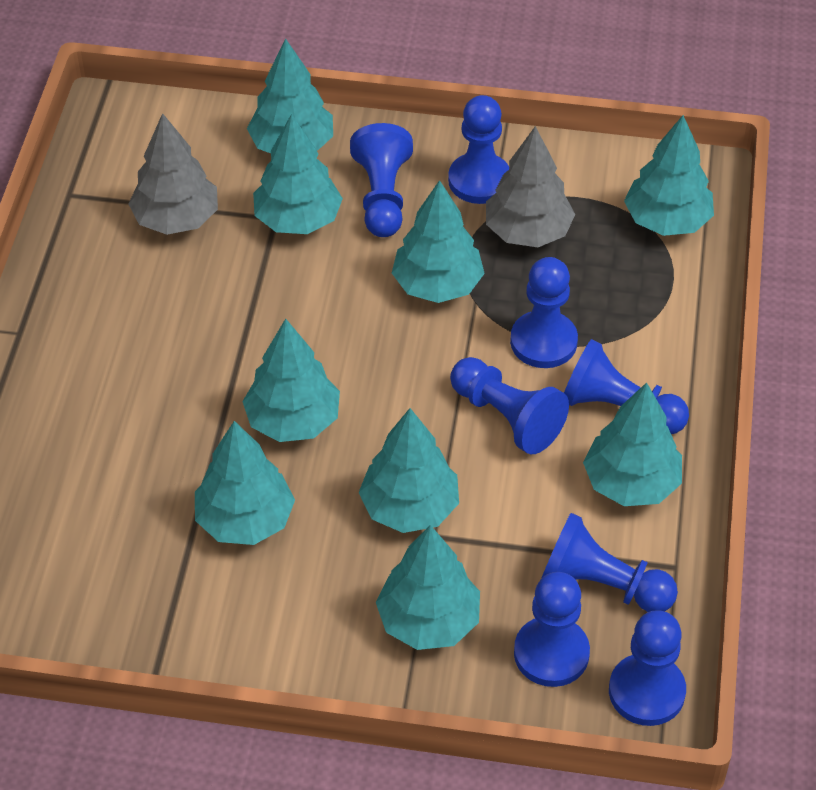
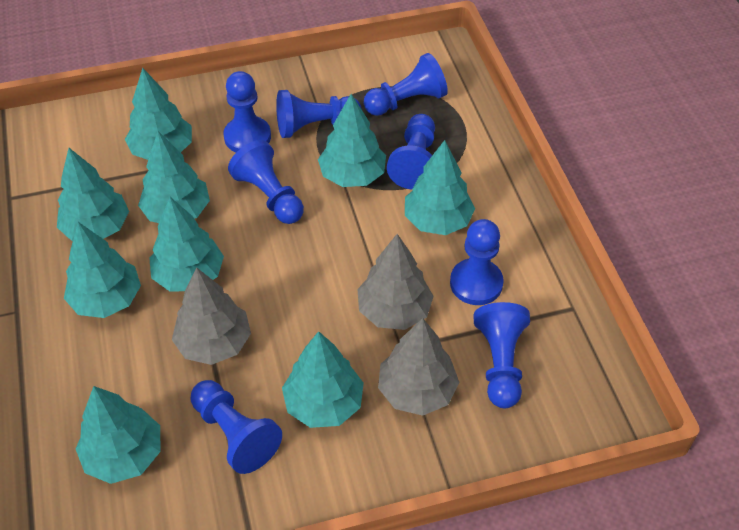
grey tree: 2 -> 3

